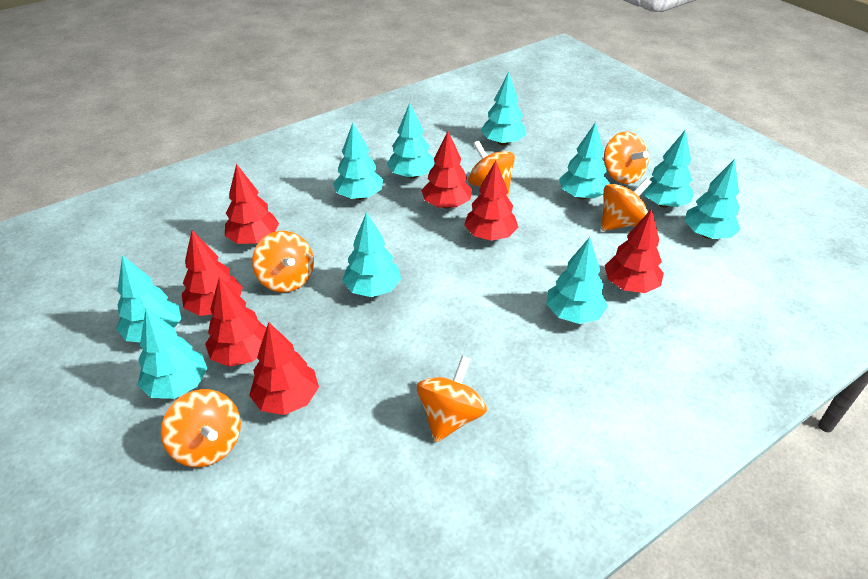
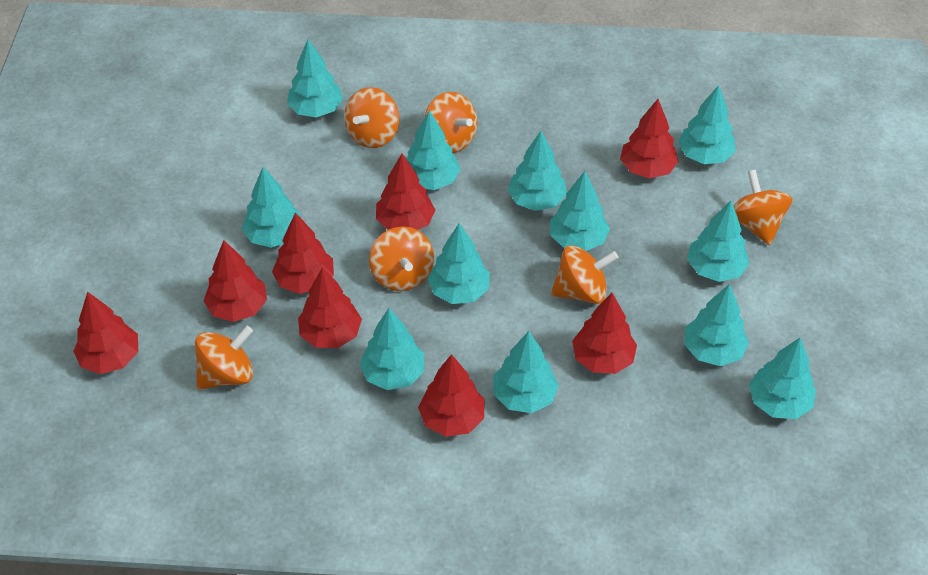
red tree: 7 -> 8
turquoise tree: 10 -> 12

